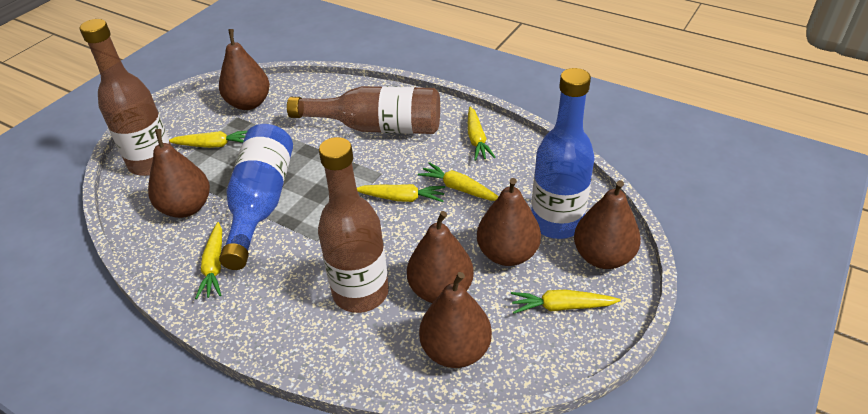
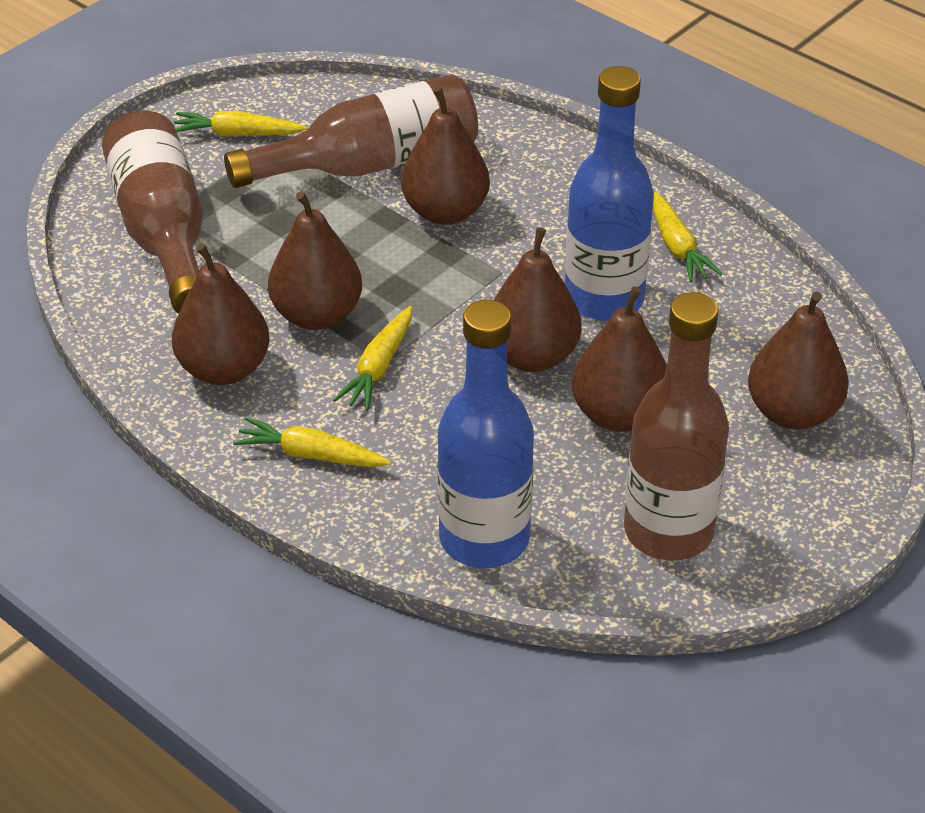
yellow carrot: 6 -> 4

